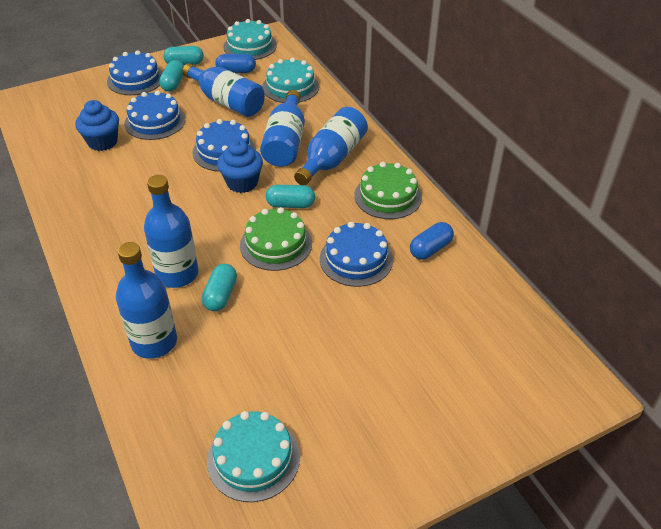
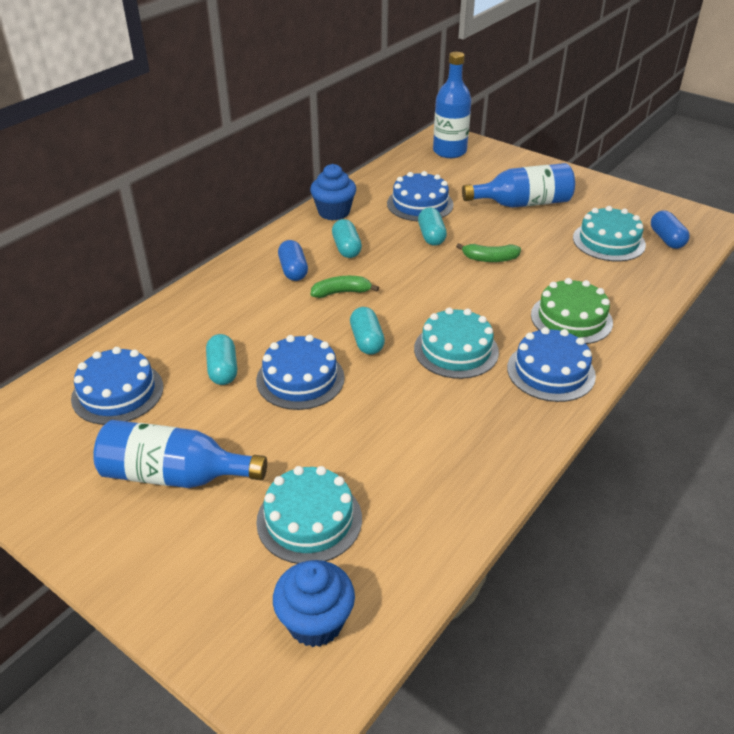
blue bottle: 5 -> 3
green banana: 0 -> 2
green cake: 2 -> 1

